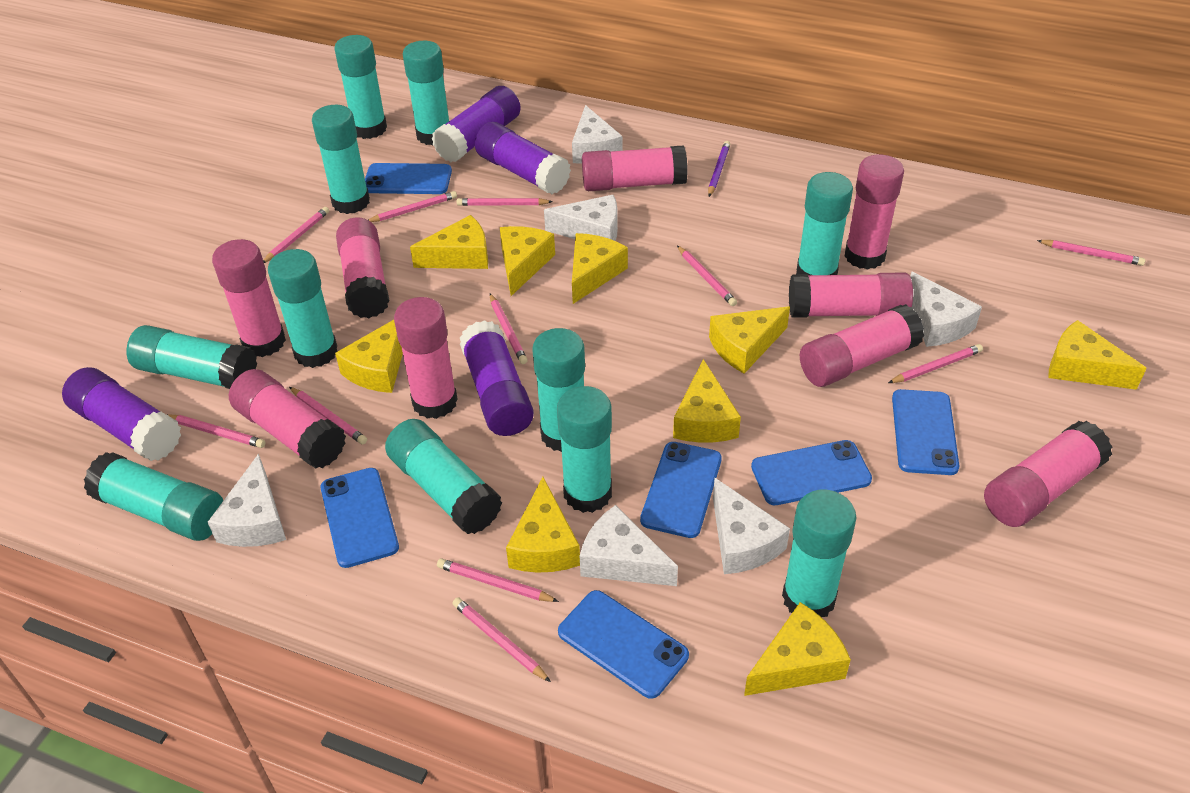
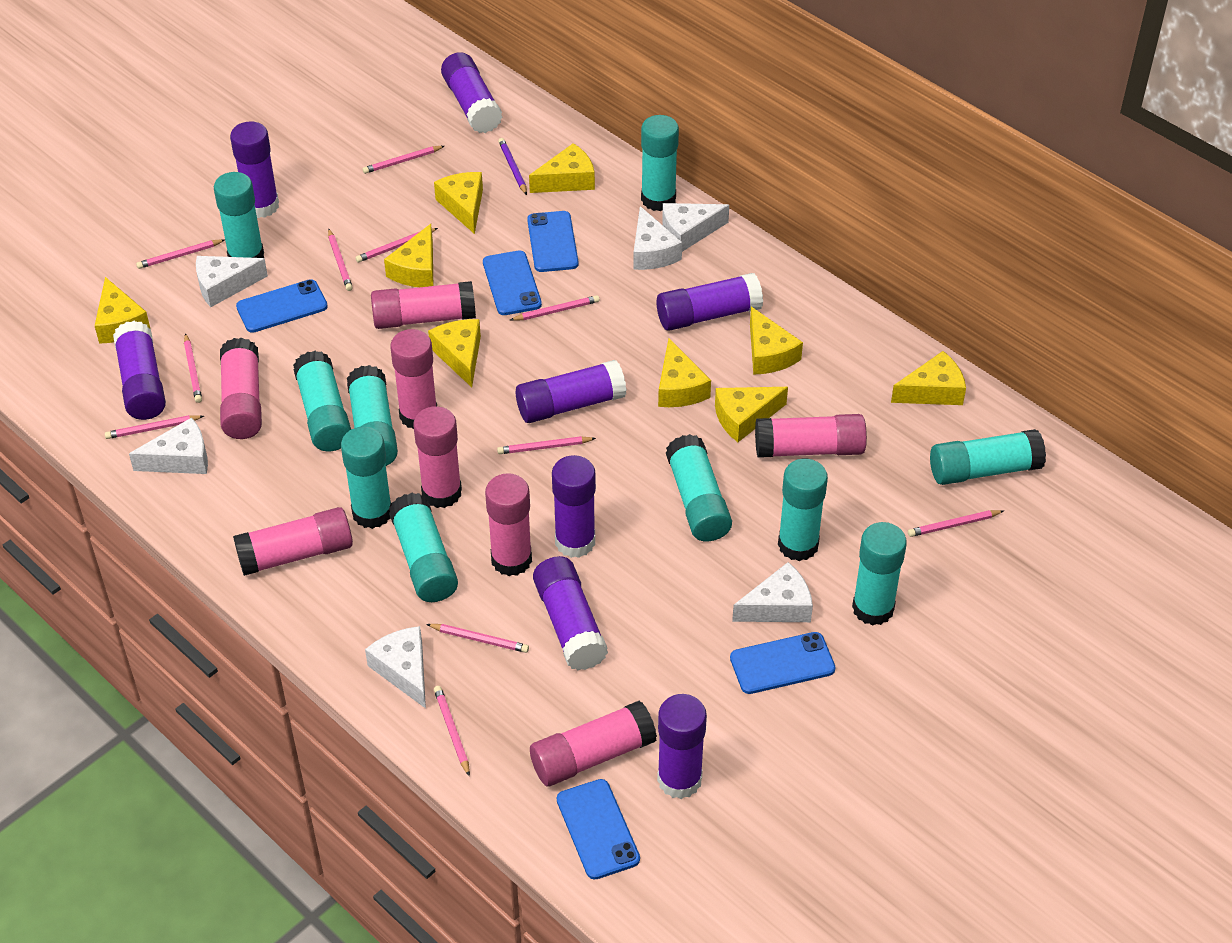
blue phone: 6 -> 5
pink glue stick: 9 -> 8
purple glue stick: 4 -> 8
turquoise glue stick: 11 -> 10

